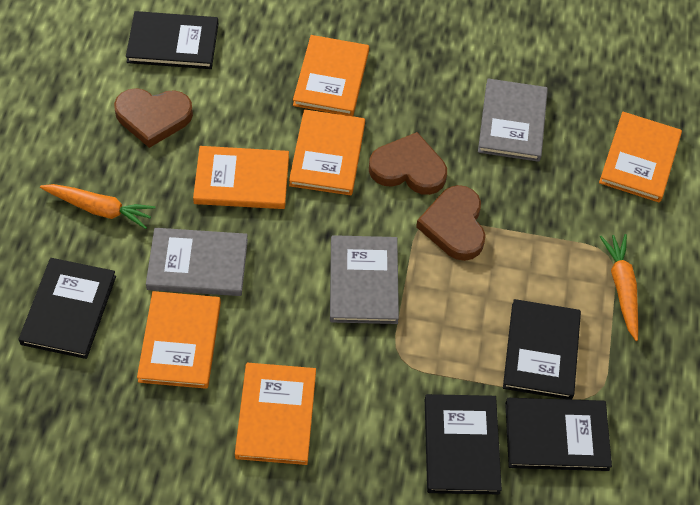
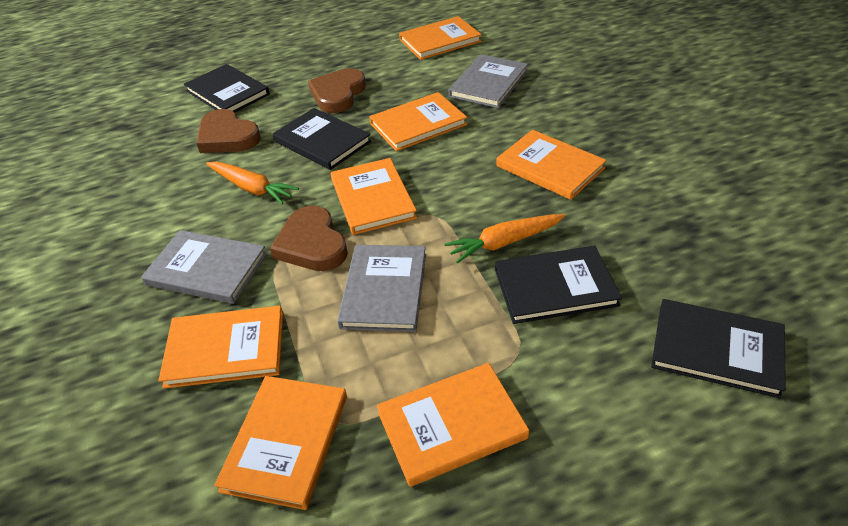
black book: 5 -> 4
orange book: 6 -> 7

